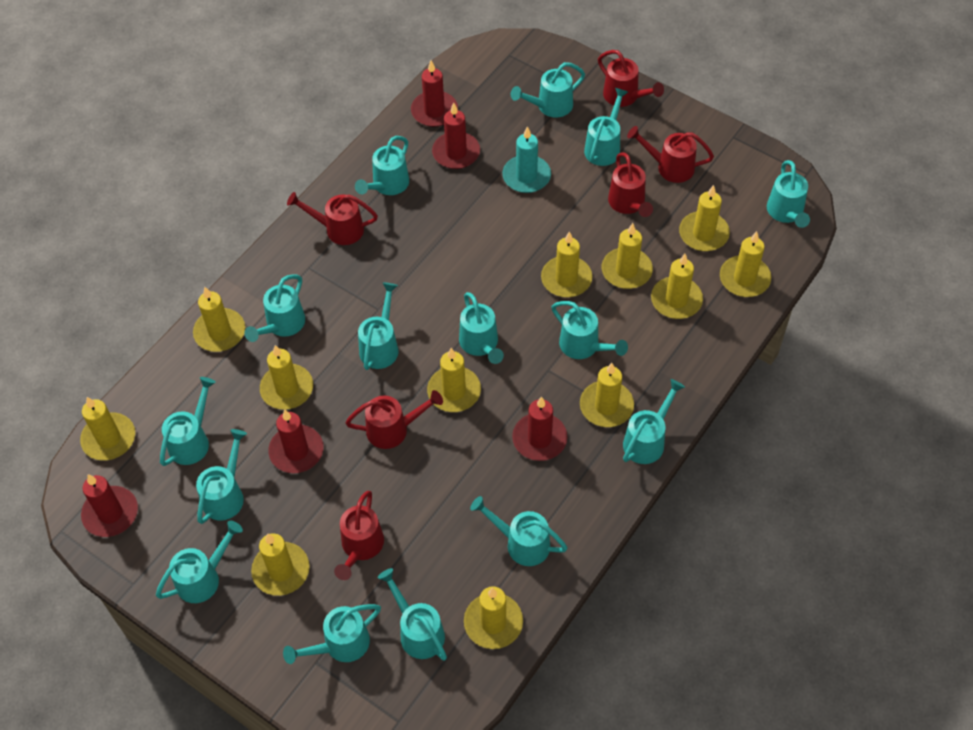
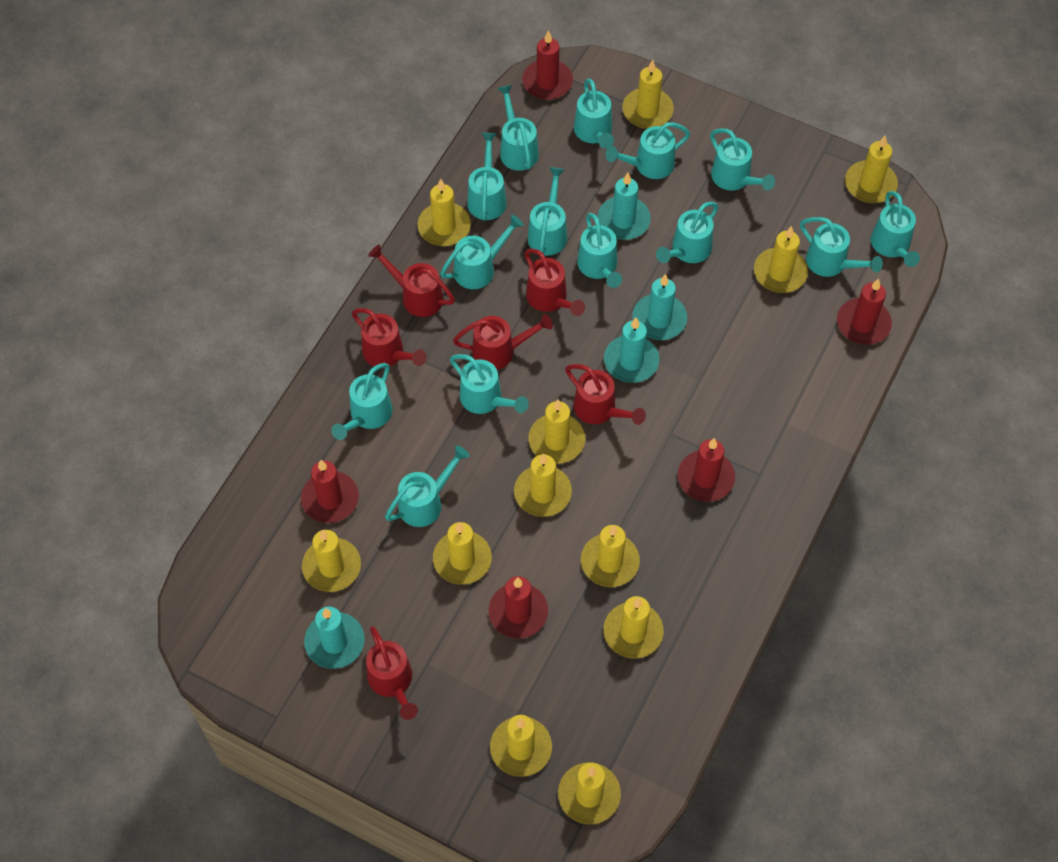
turquoise candle: 1 -> 4
turquoise watering can: 15 -> 14

